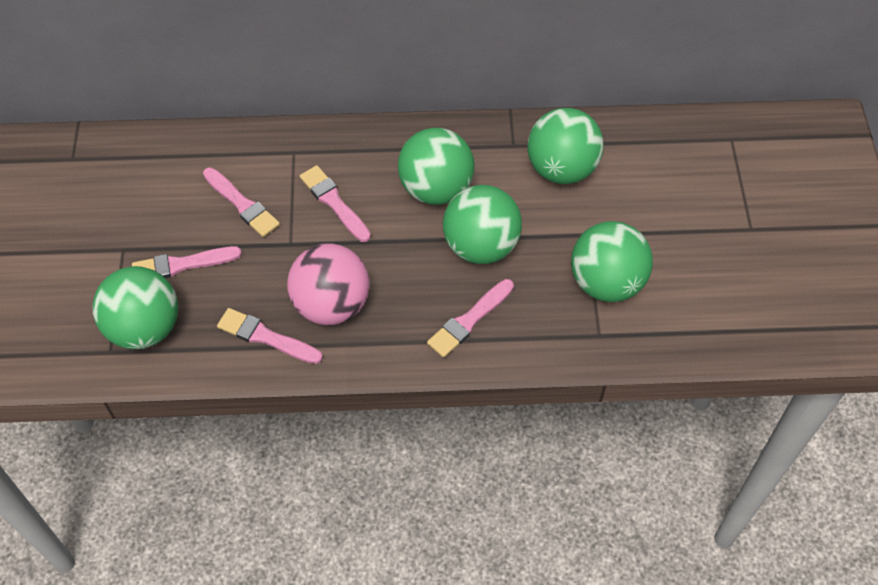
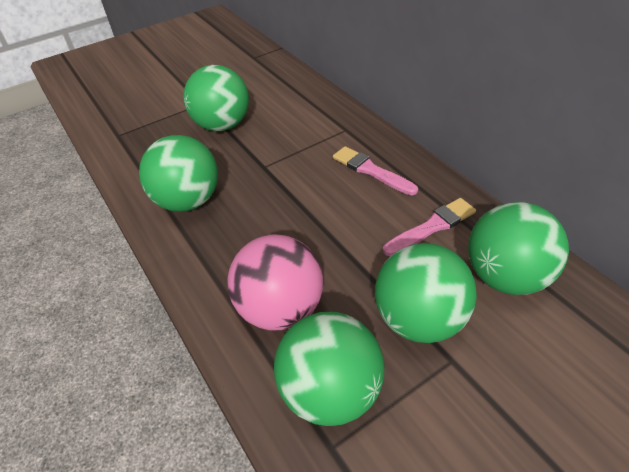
pink brush: 5 -> 2

